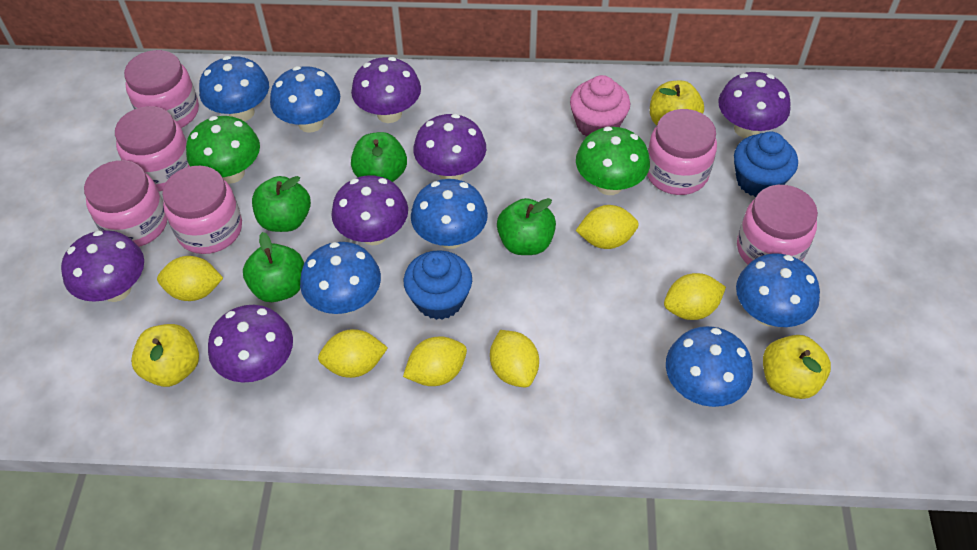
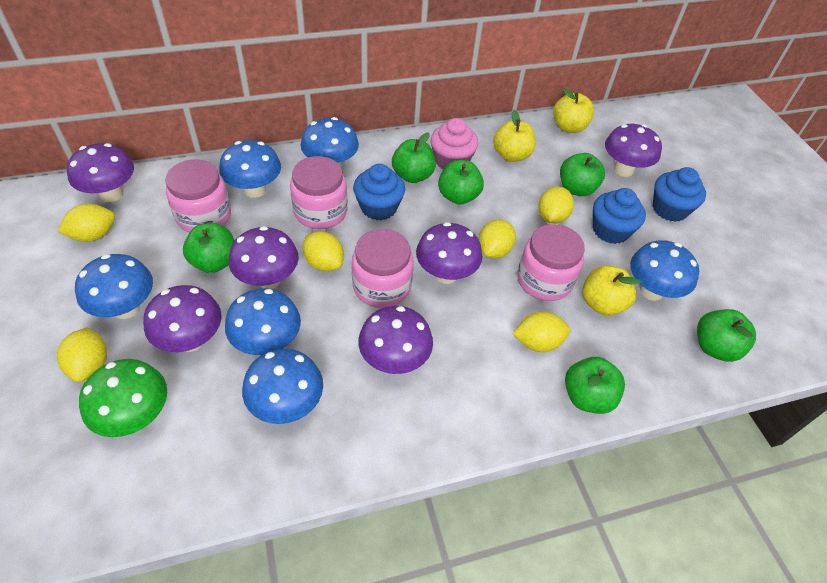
blue cupcake: 2 -> 3
green apple: 4 -> 6
green mushroom: 2 -> 1
pink jar: 6 -> 4

